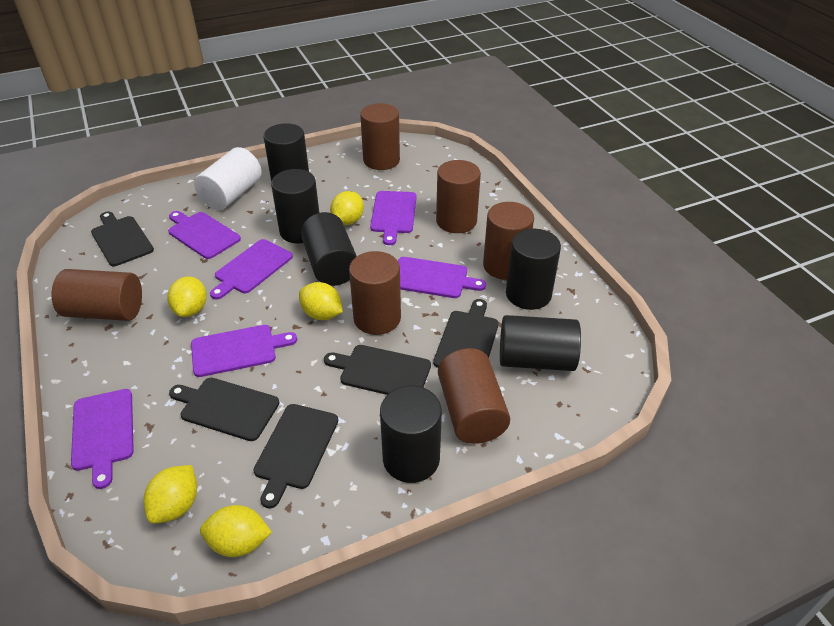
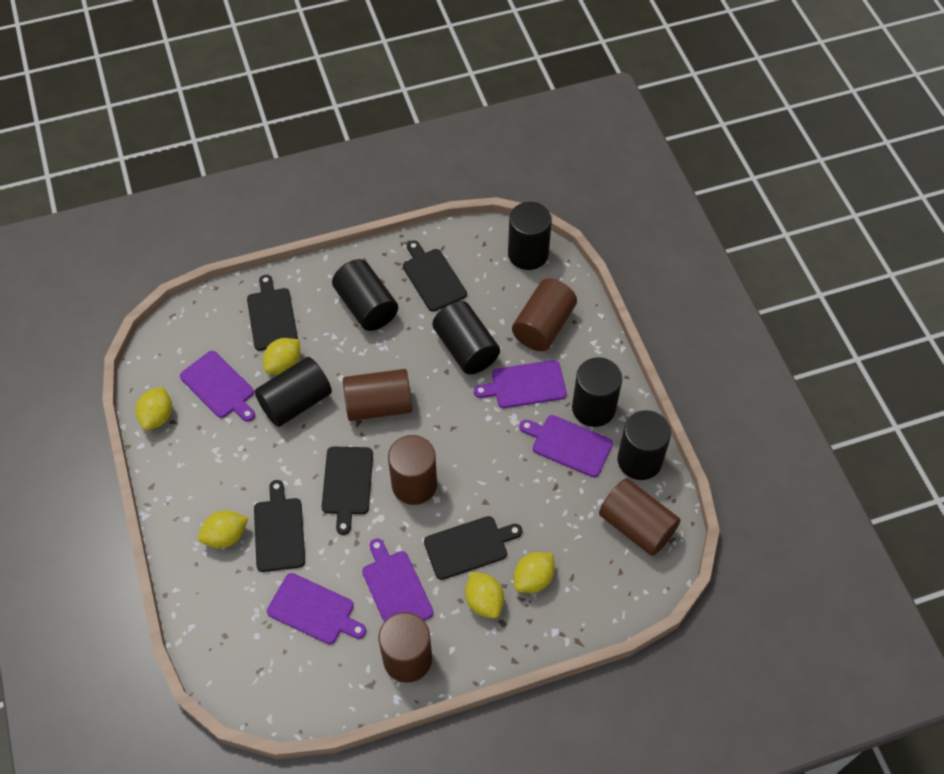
brown cylinder: 6 -> 5
purple cutting board: 6 -> 5
white cylinder: 1 -> 0

